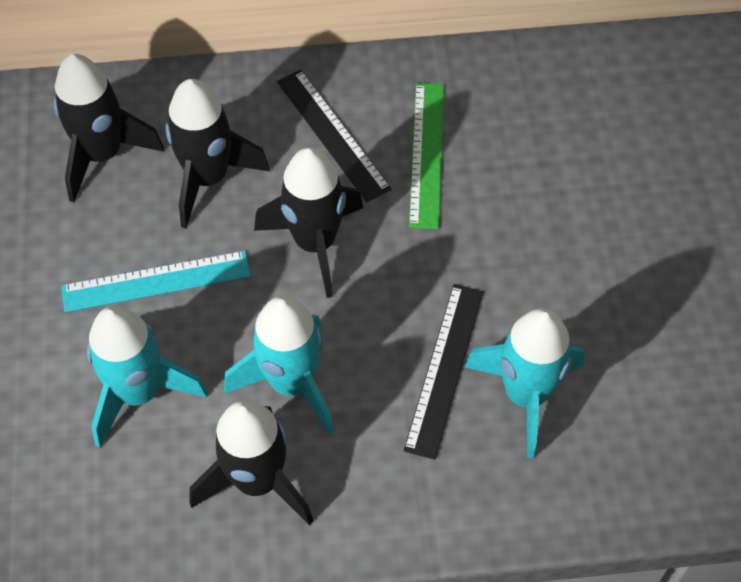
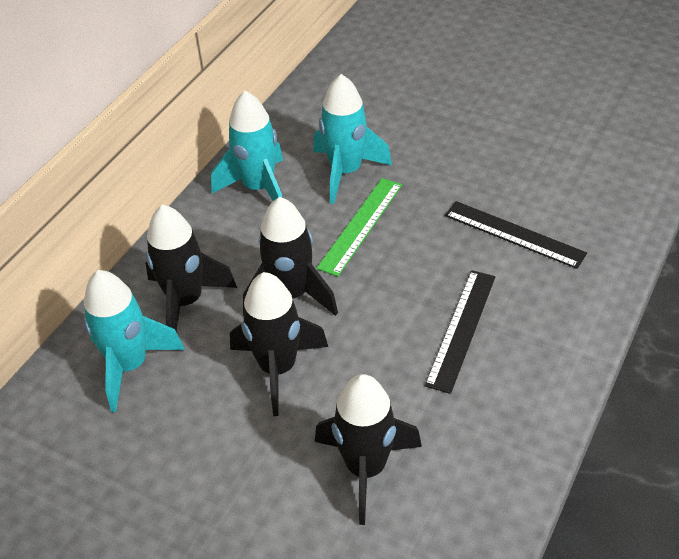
turquoise ruler: 1 -> 0

